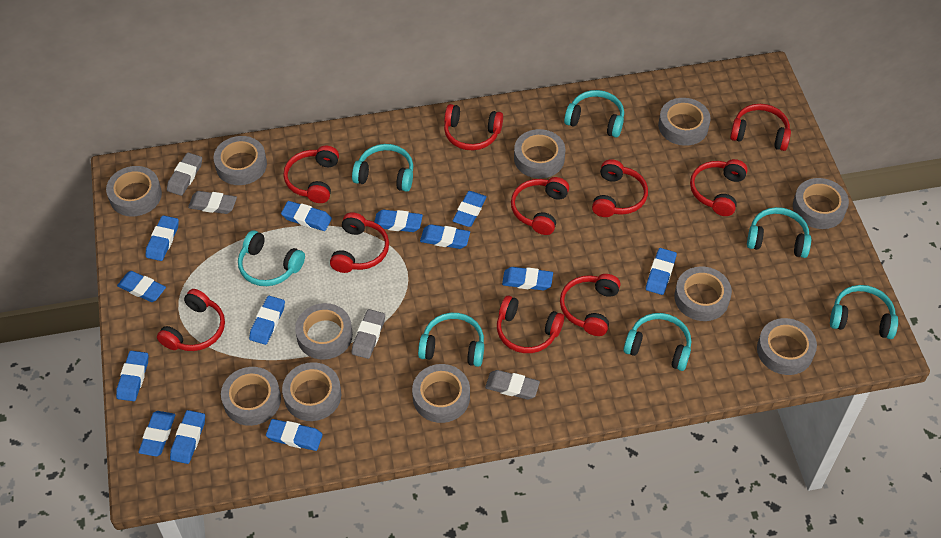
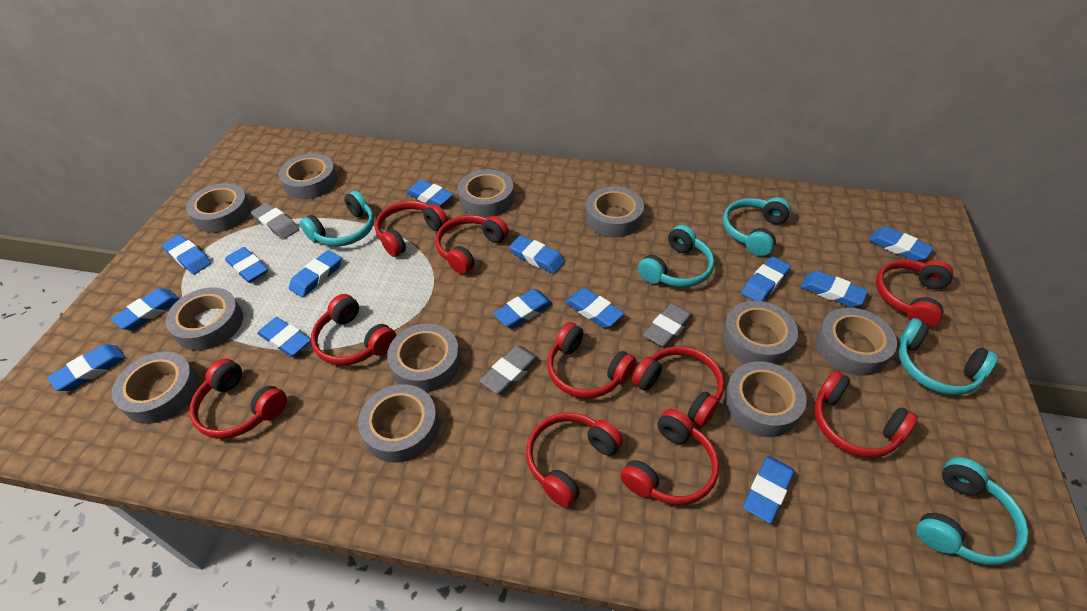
blue eraser: 13 -> 14
grey eraser: 4 -> 3
turquoise headphones: 7 -> 5

